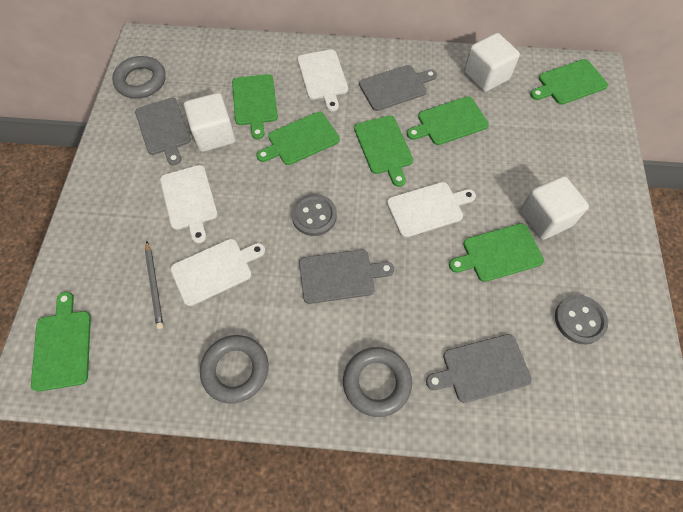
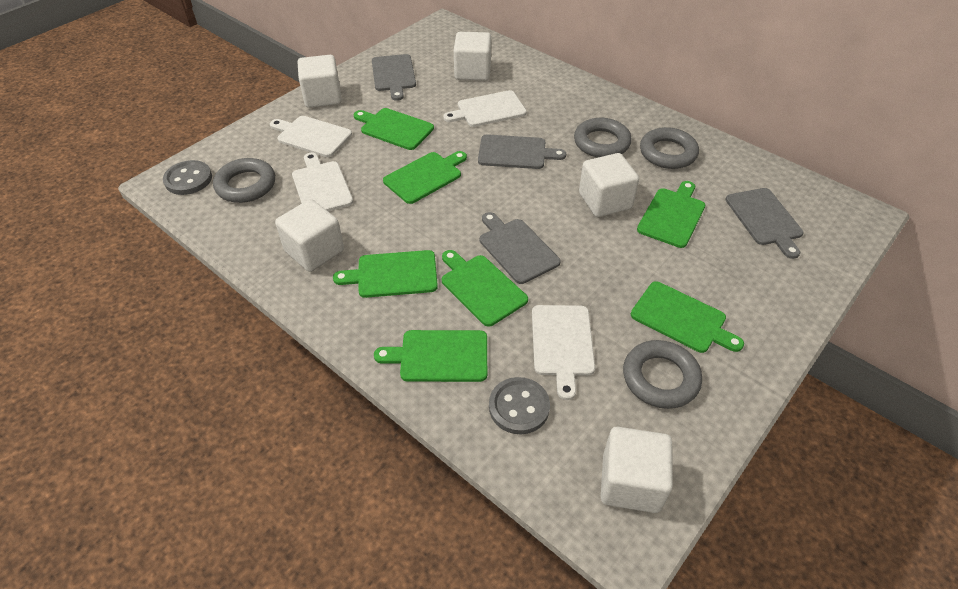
grey pencil: 1 -> 0
grey ring: 3 -> 4
white cube: 3 -> 5

